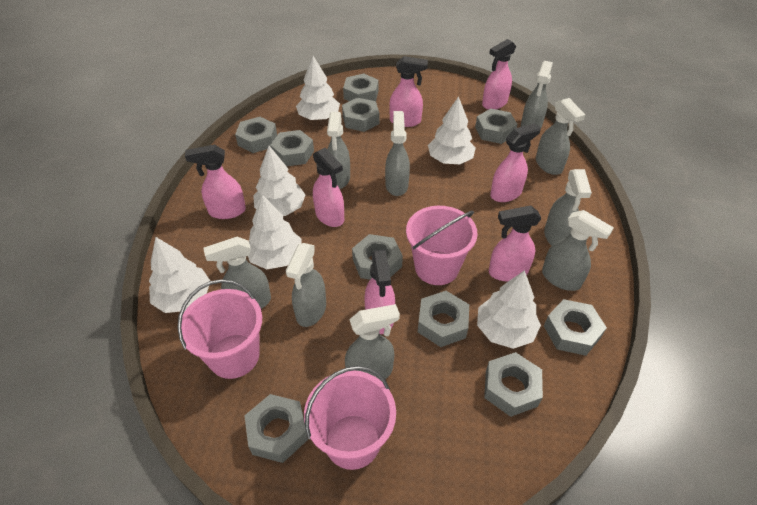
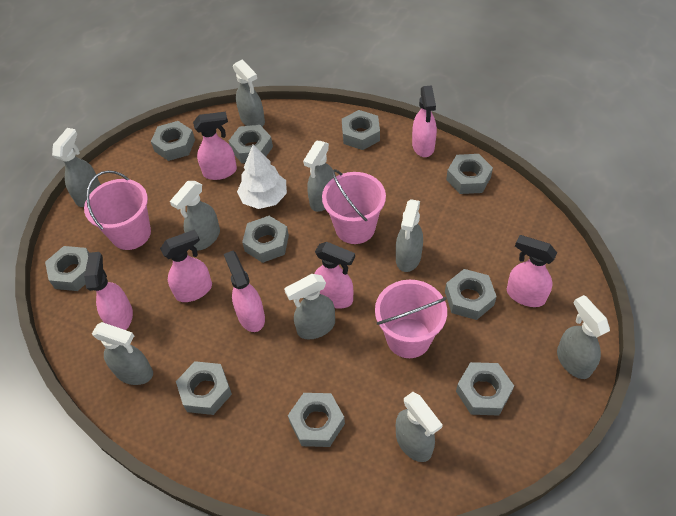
white tree: 6 -> 1

